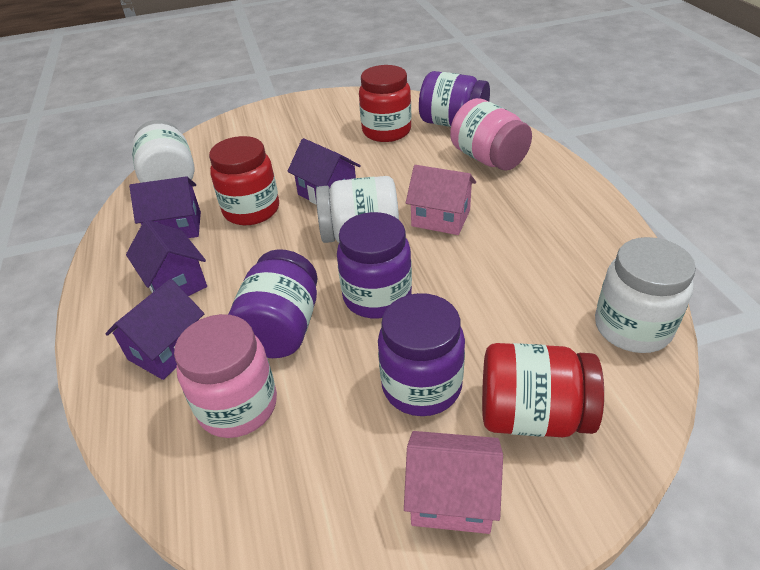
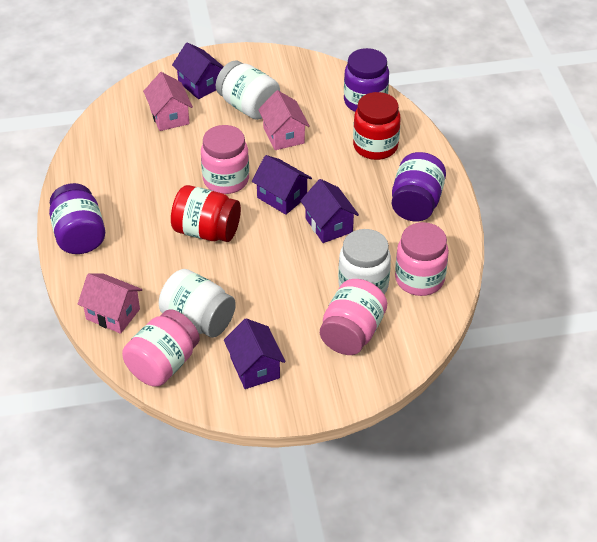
pink house: 2 -> 3
pink jar: 2 -> 4
purple jar: 4 -> 3
red jar: 3 -> 2

